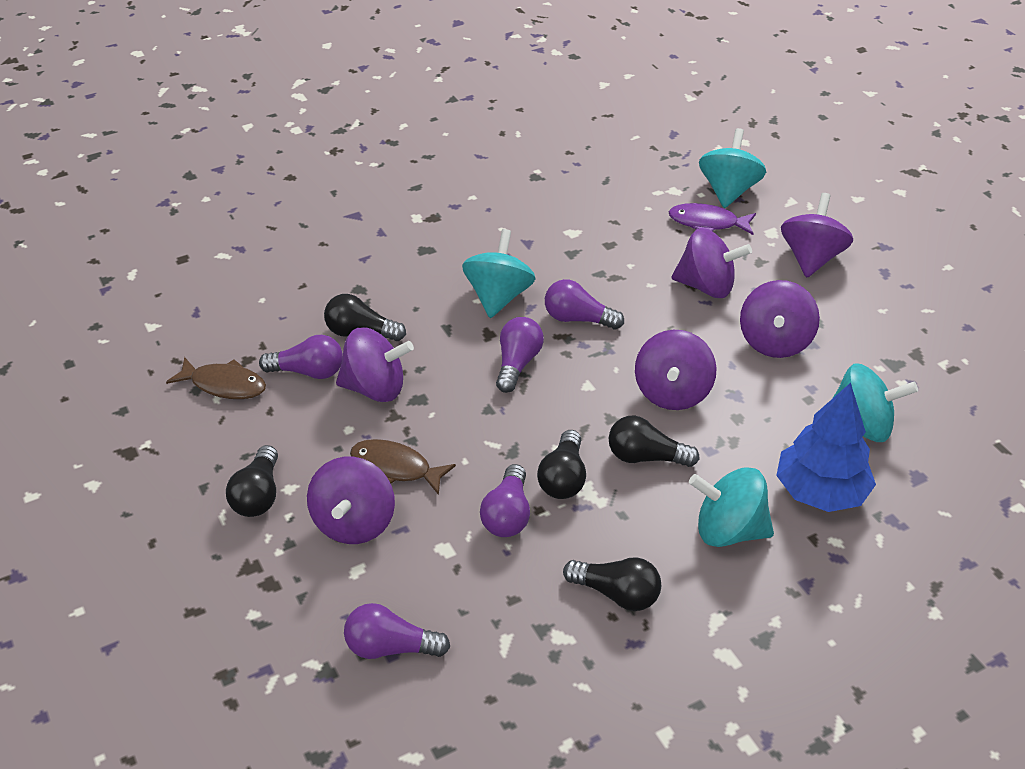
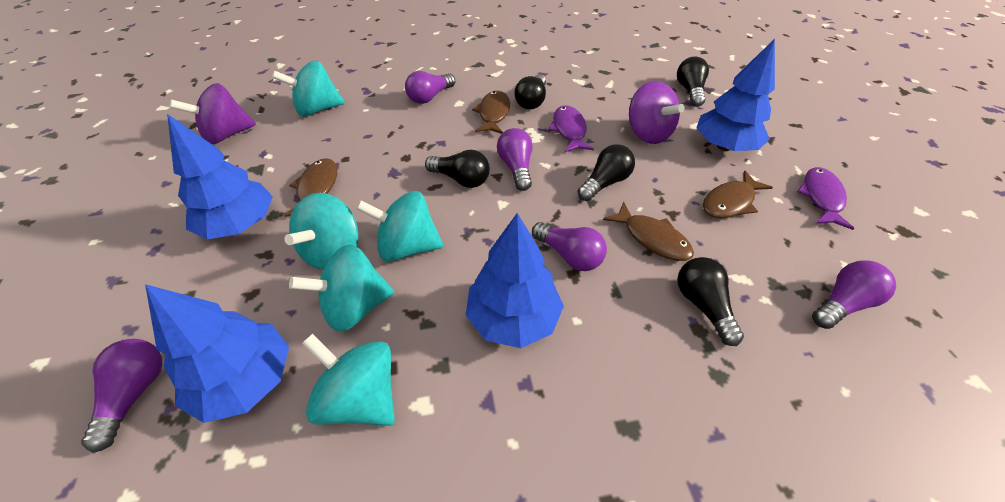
blue tree: 1 -> 4
brown fish: 2 -> 4
purple fish: 1 -> 2
purple spinning top: 6 -> 2
turquoise spinning top: 4 -> 5

